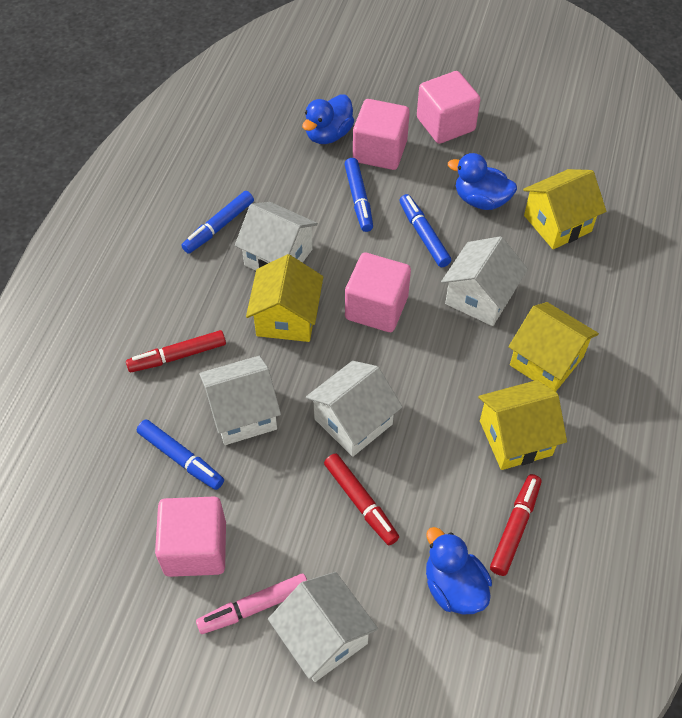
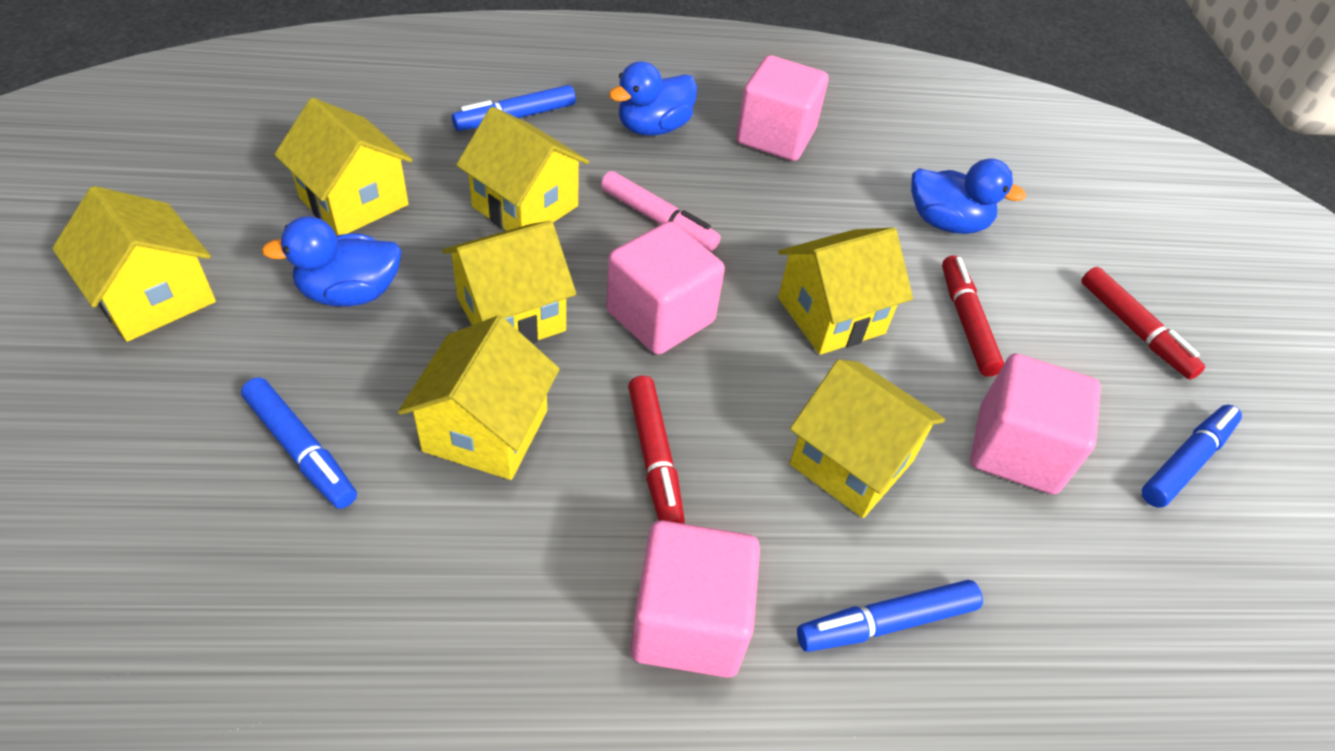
white house: 5 -> 0
yellow house: 4 -> 7

